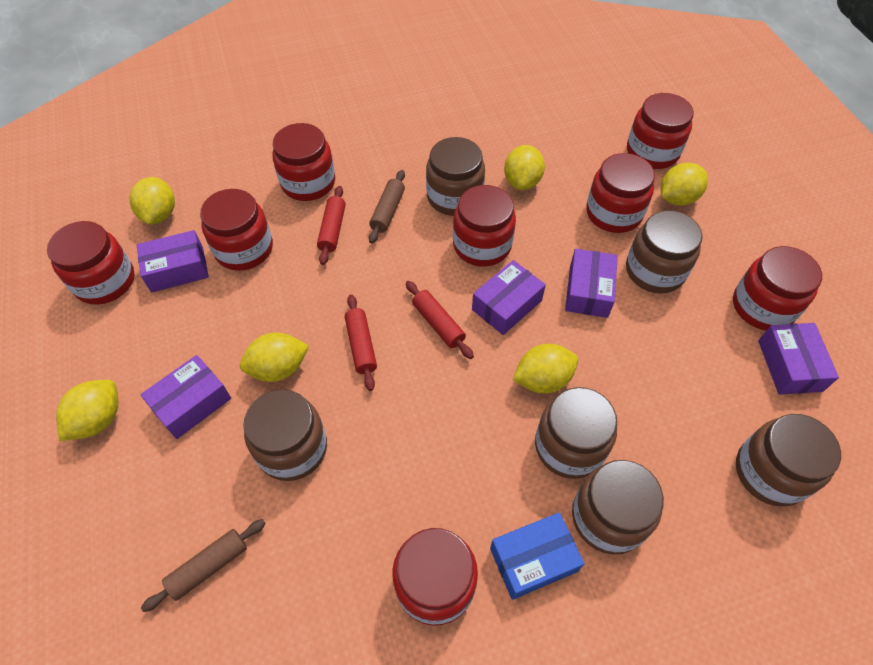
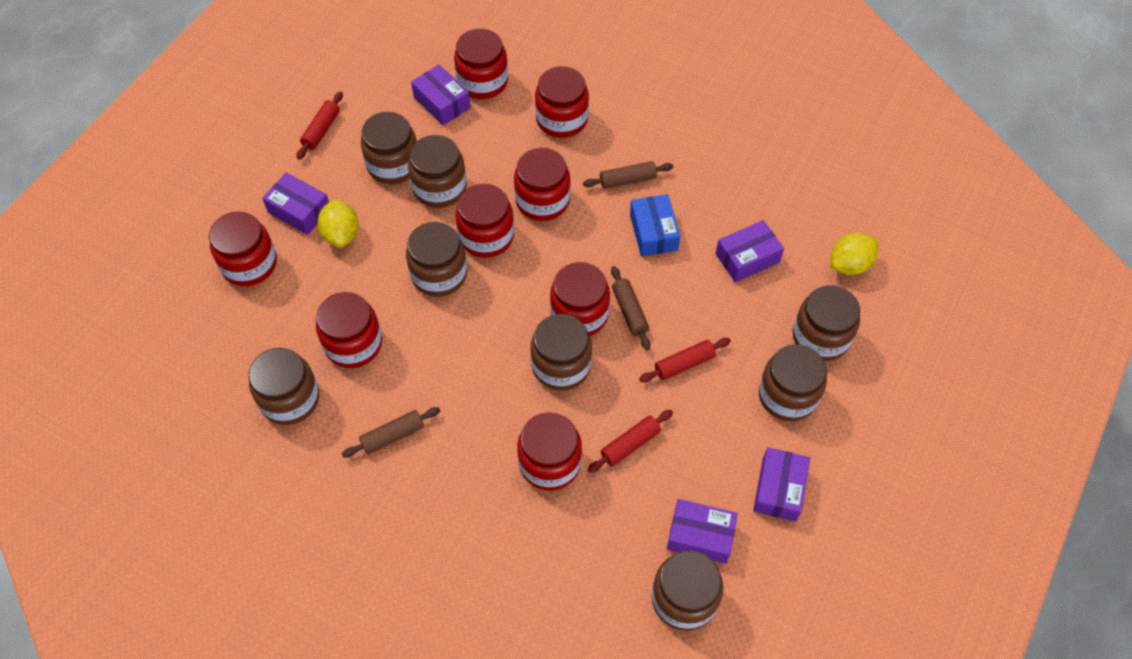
brown jar: 6 -> 8
brown rolling pin: 2 -> 3
yellow lemon: 6 -> 2

